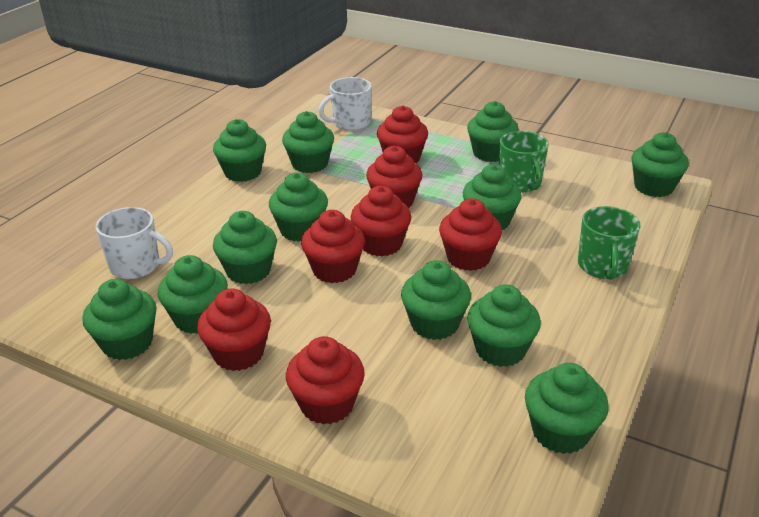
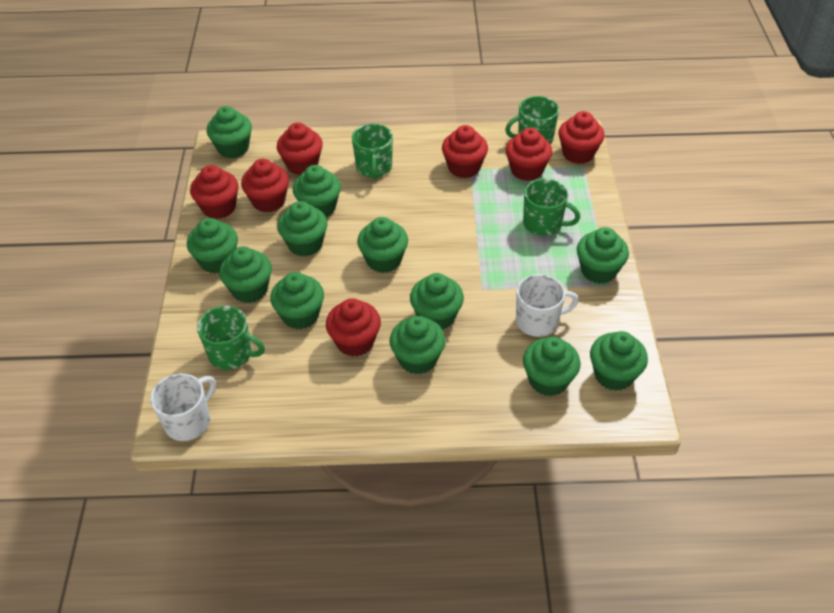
green mug: 2 -> 4

